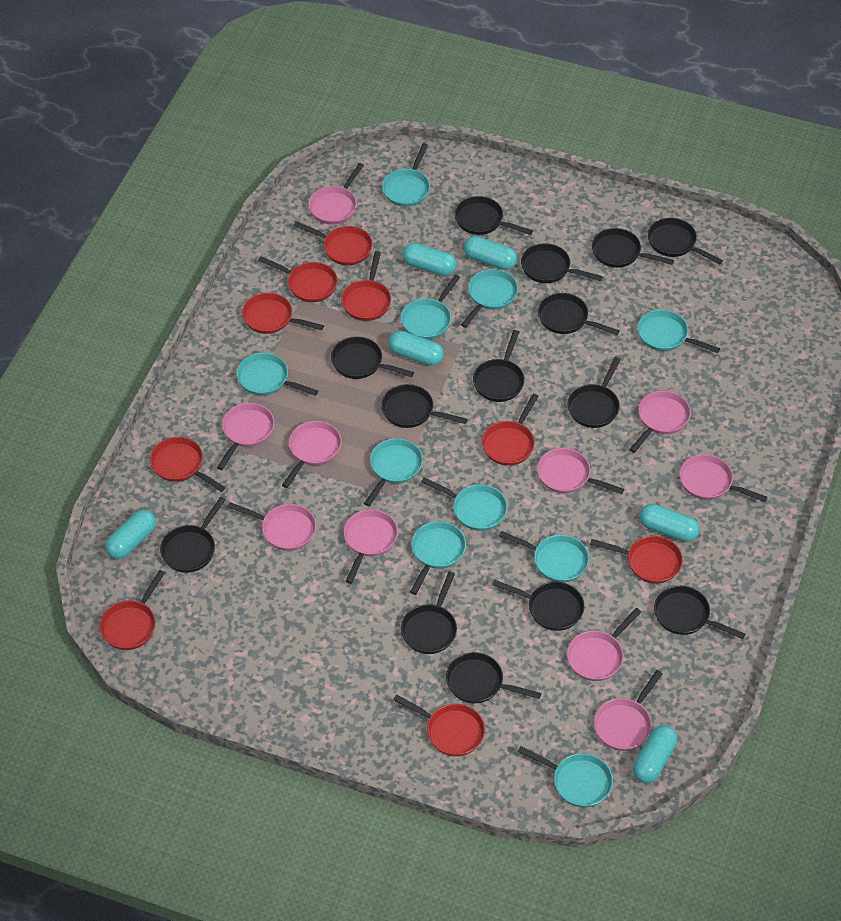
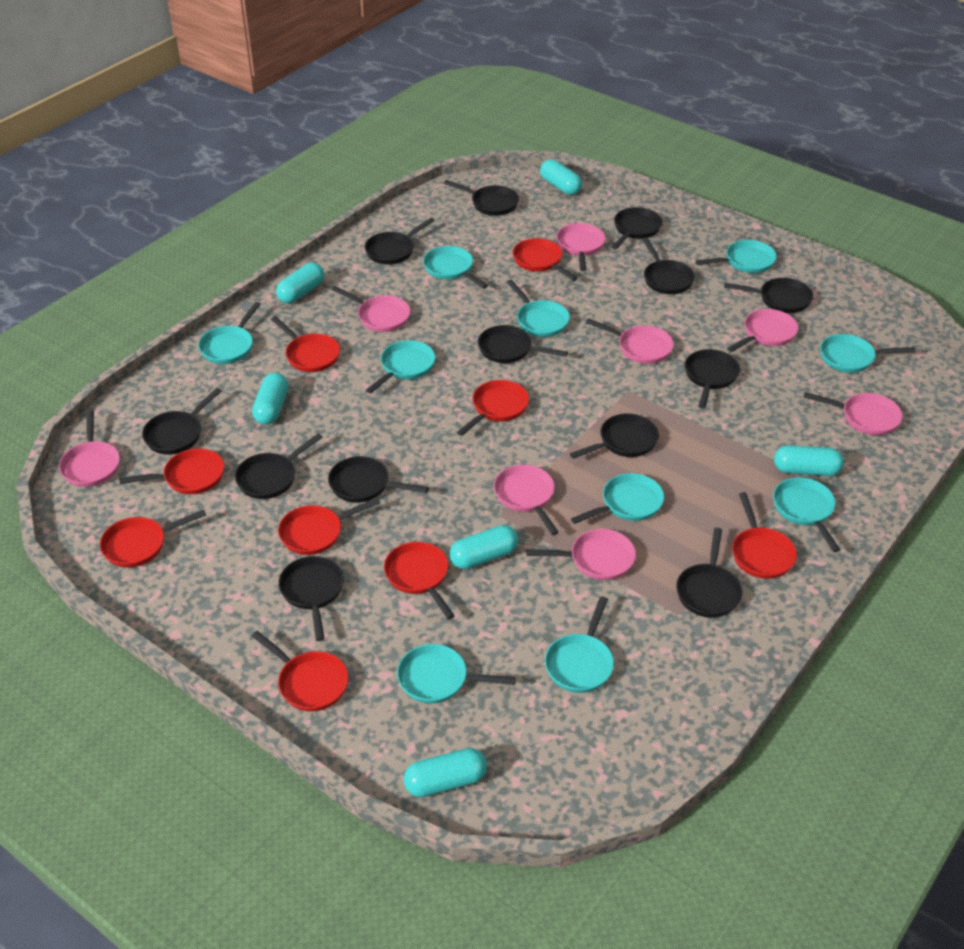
black pan: 14 -> 13
pink pan: 10 -> 8

